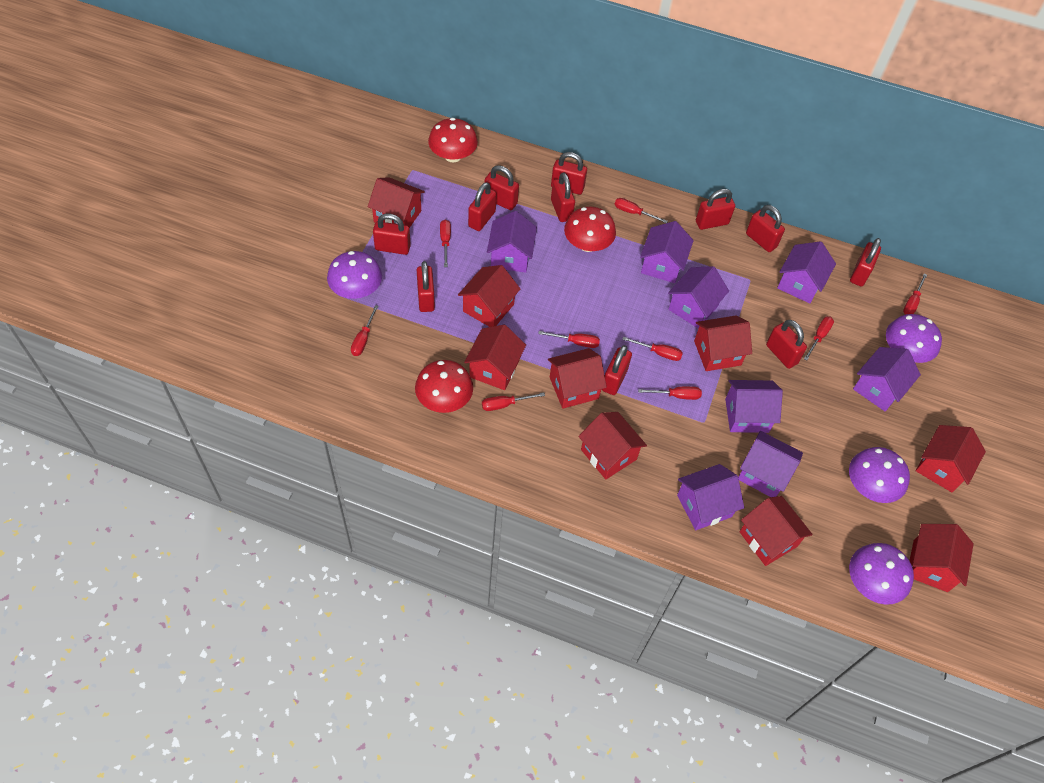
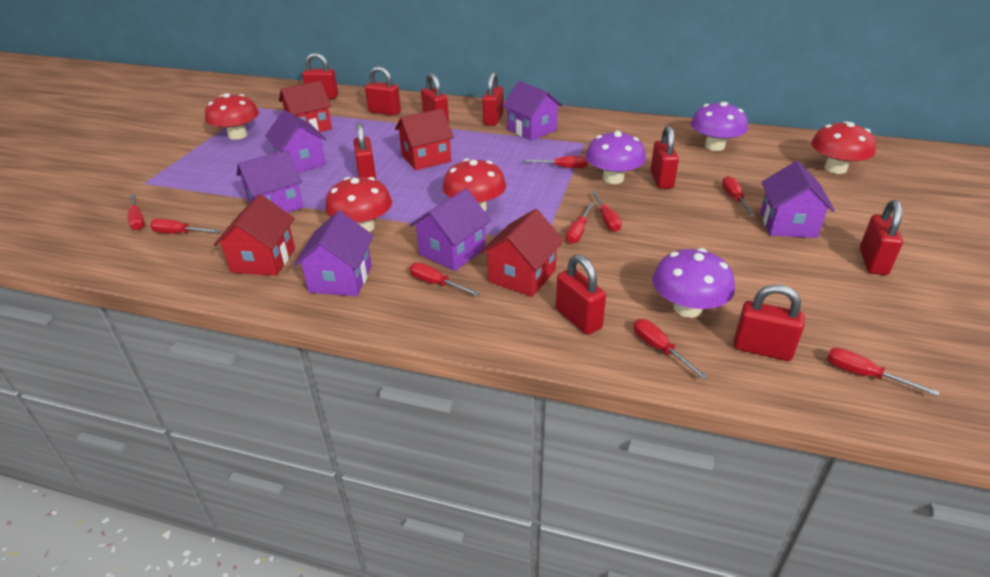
purple house: 8 -> 6
purple mushroom: 4 -> 3
red house: 9 -> 4
red mushroom: 3 -> 4
red padlock: 11 -> 9

